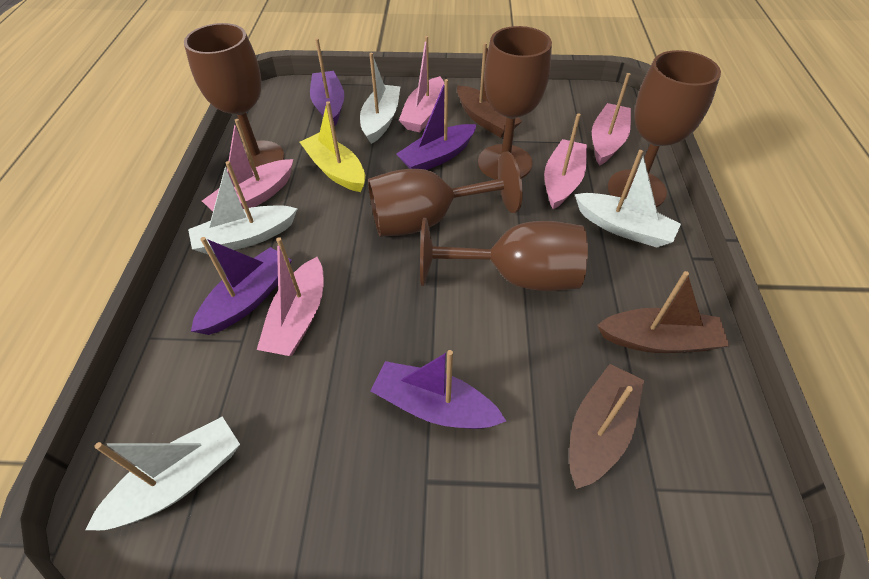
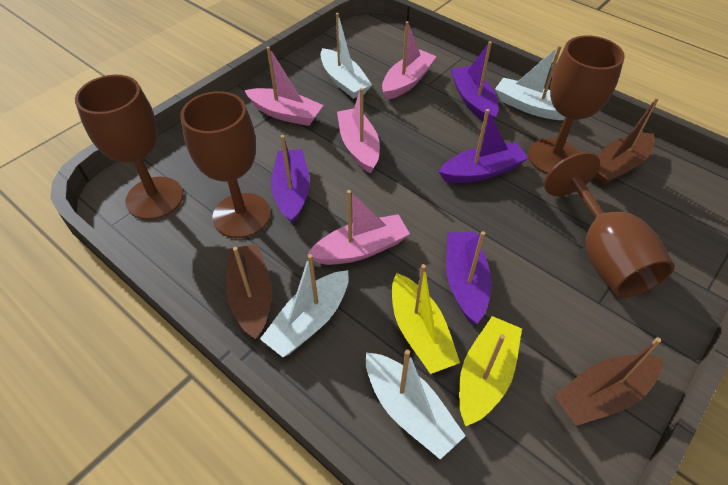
brown goblet: 5 -> 4
pink boat: 5 -> 4
yellow boat: 1 -> 2

